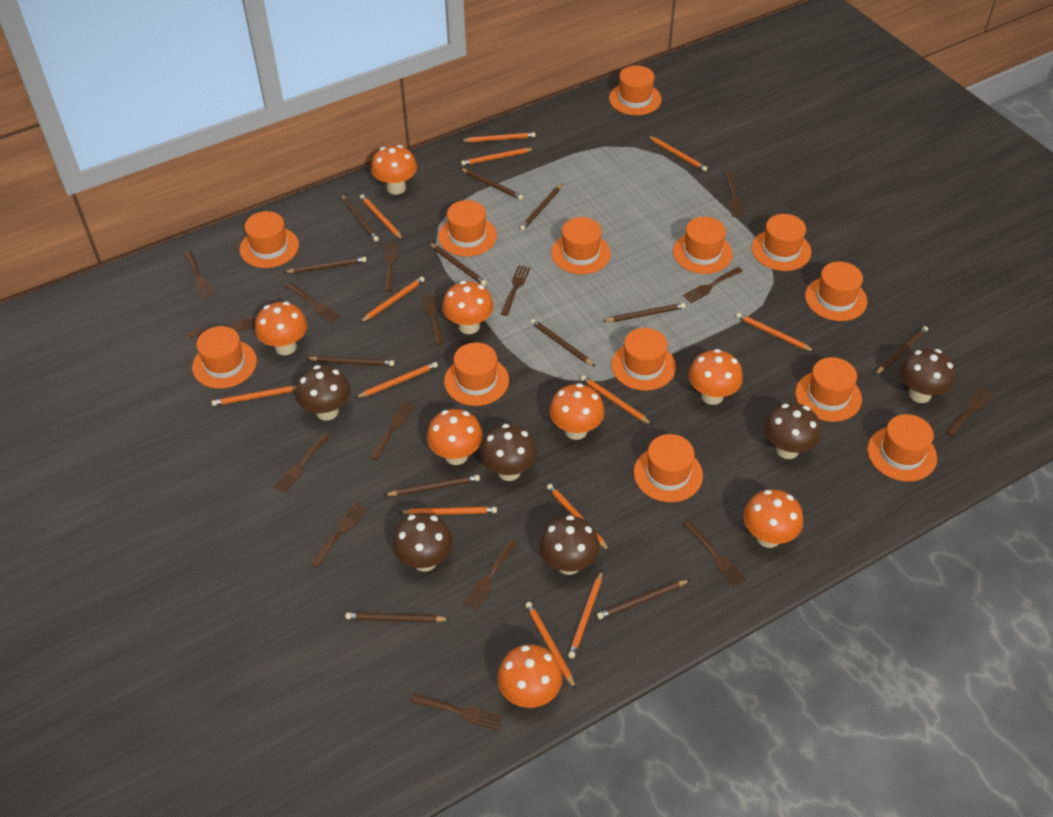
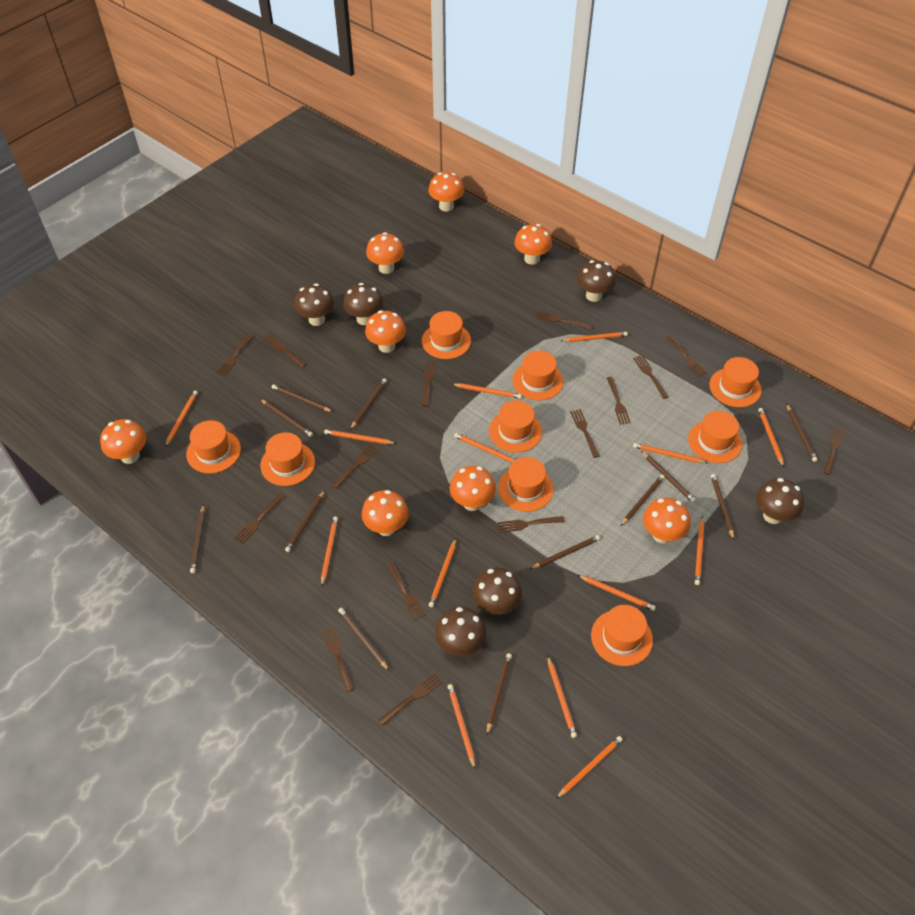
orange hat: 13 -> 9
orange pencil: 13 -> 14

